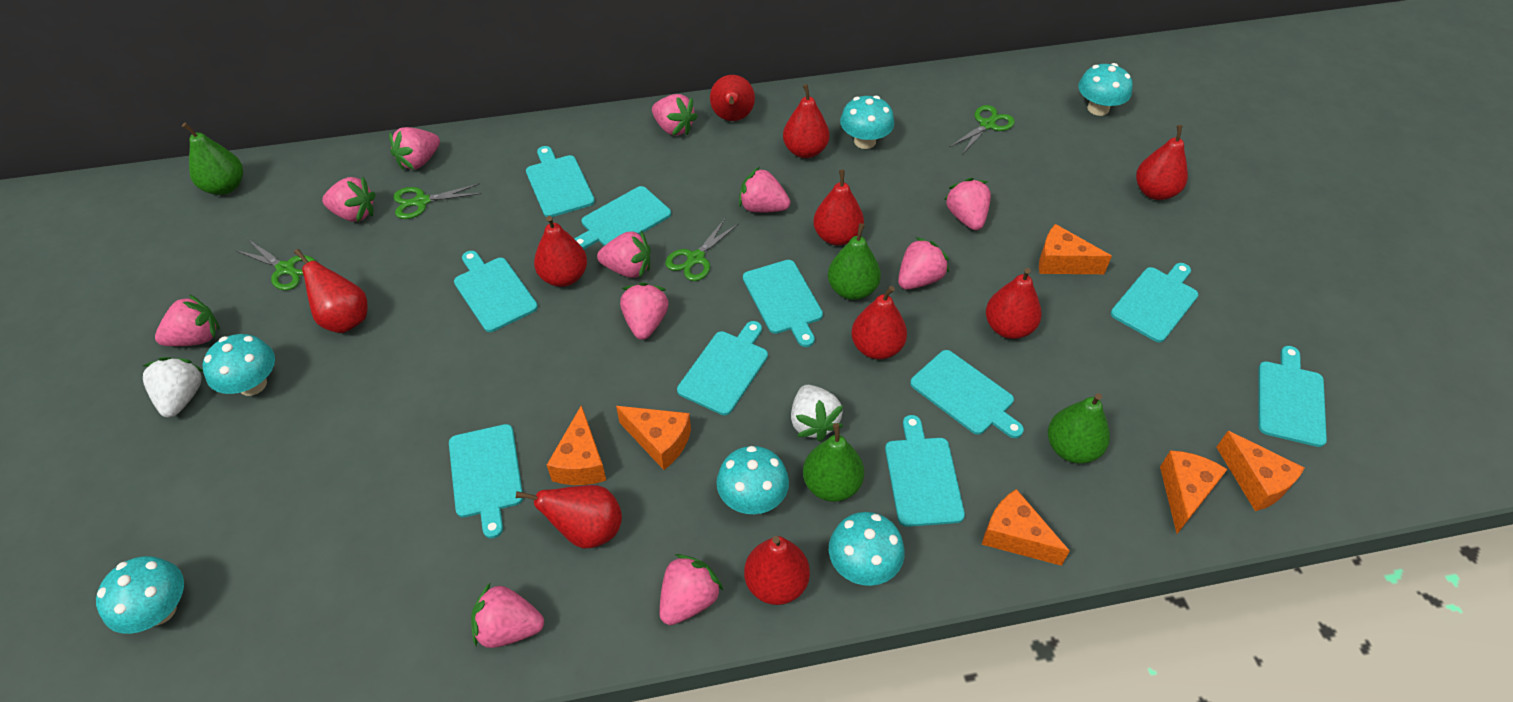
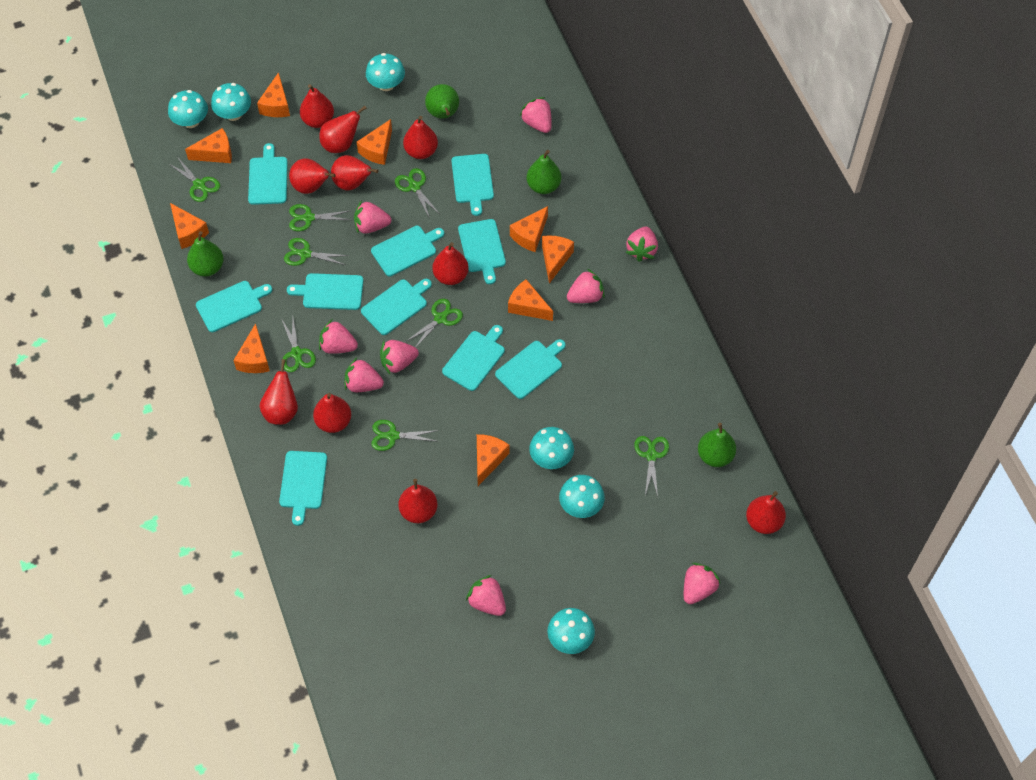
green scissors: 4 -> 8
orange cheese: 6 -> 9
pink strawberry: 11 -> 9
white strawberry: 2 -> 0

